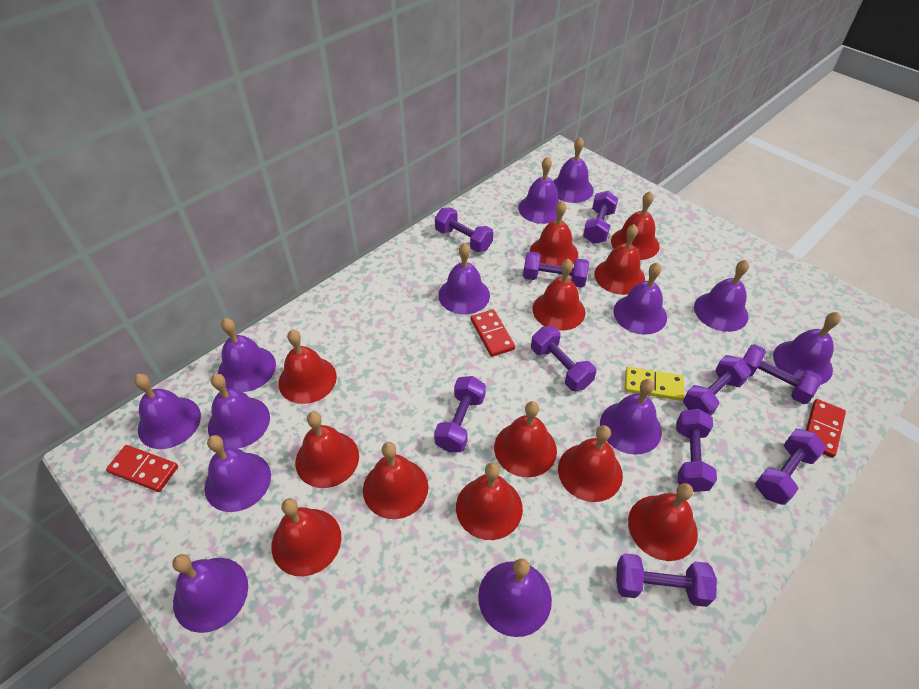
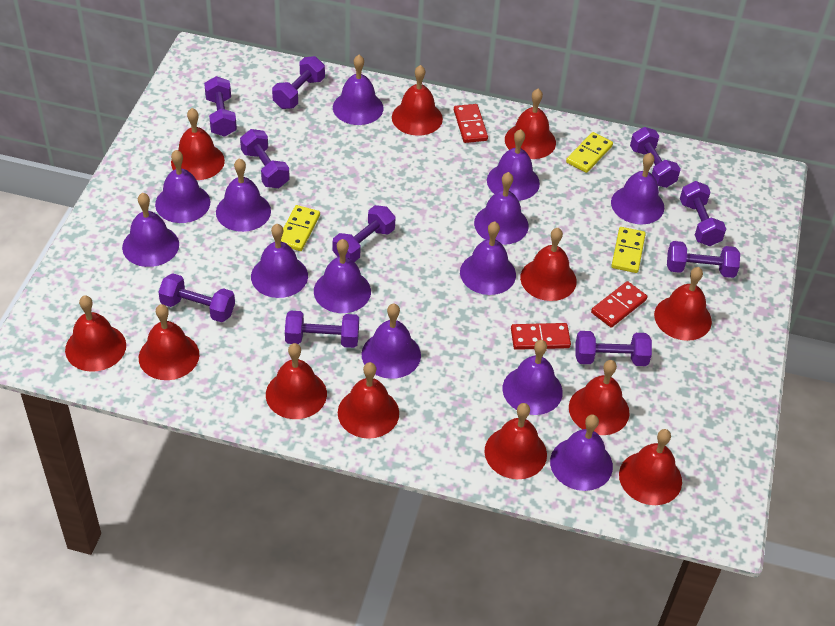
yellow domino: 1 -> 3

